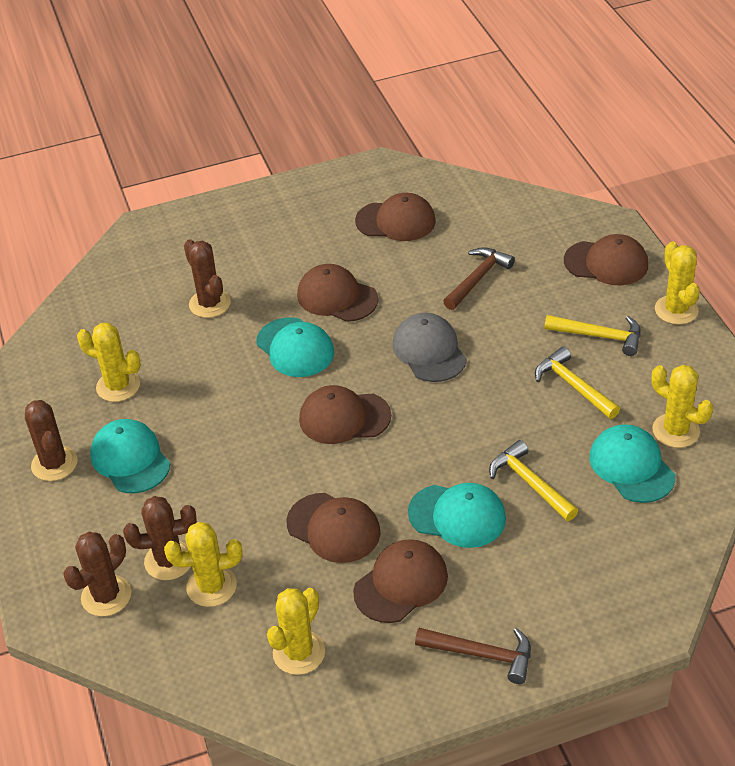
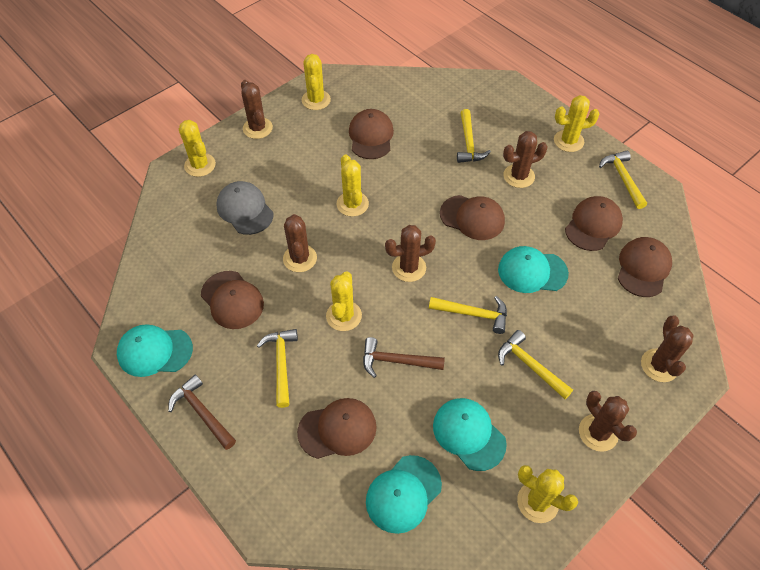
brown cactus: 4 -> 6
yellow cactus: 5 -> 6
yellow hammer: 3 -> 5

